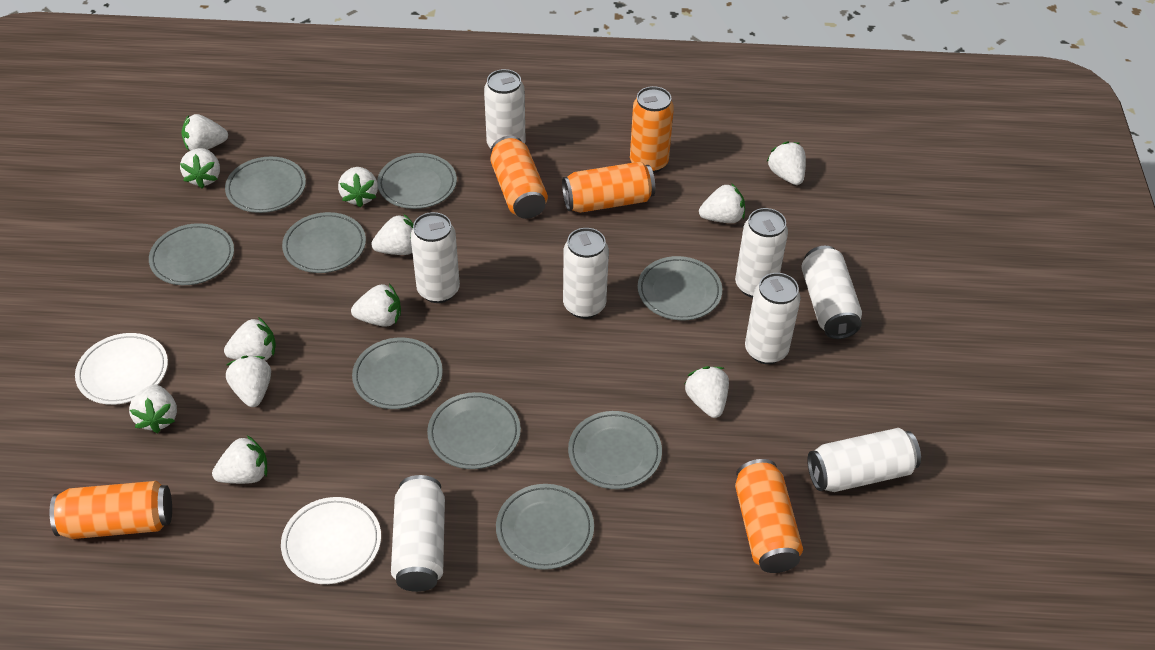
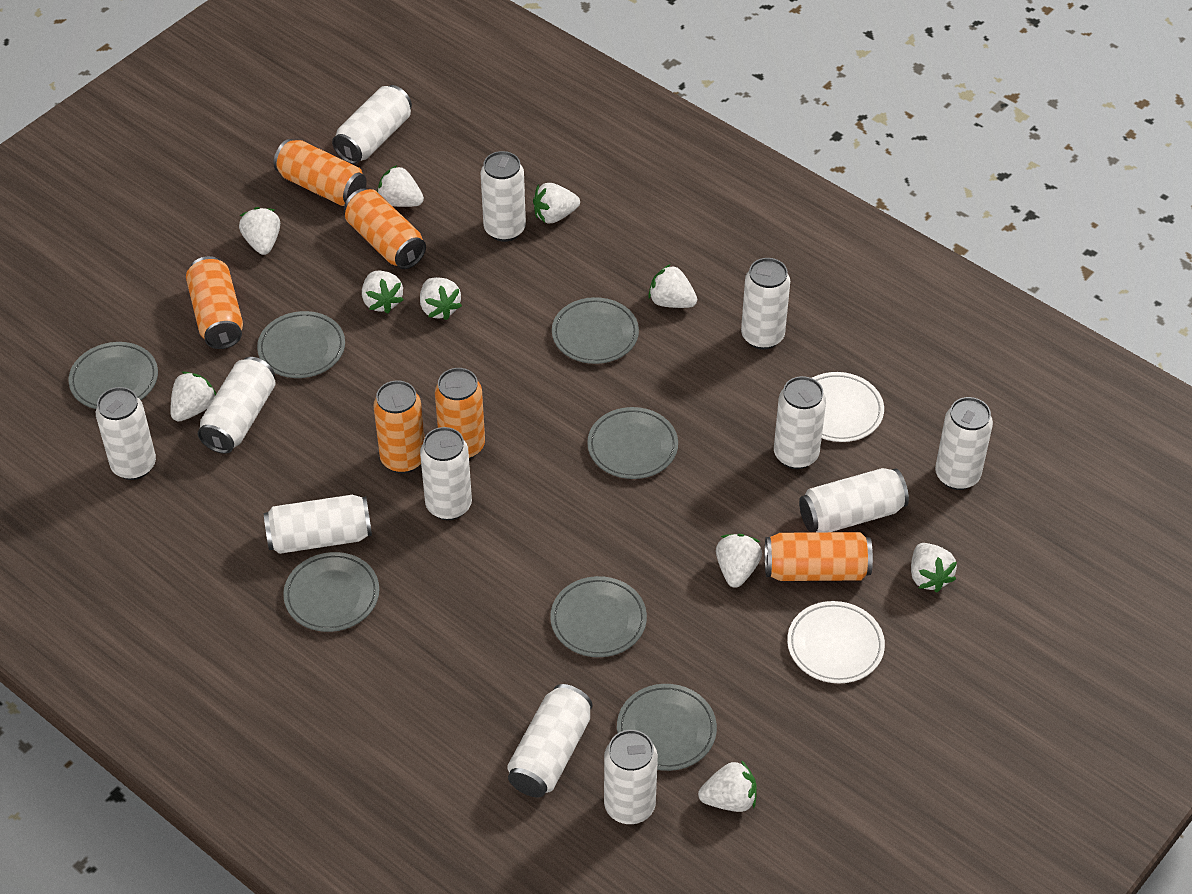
grey plate: 9 -> 7
orange can: 5 -> 6
white can: 8 -> 12
white strawberry: 12 -> 10

